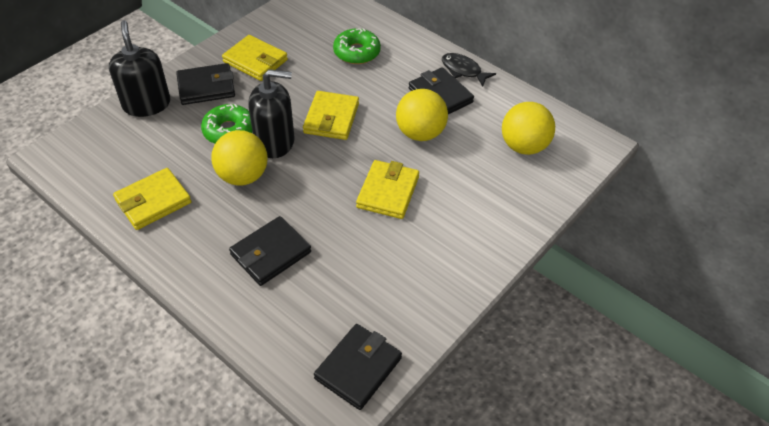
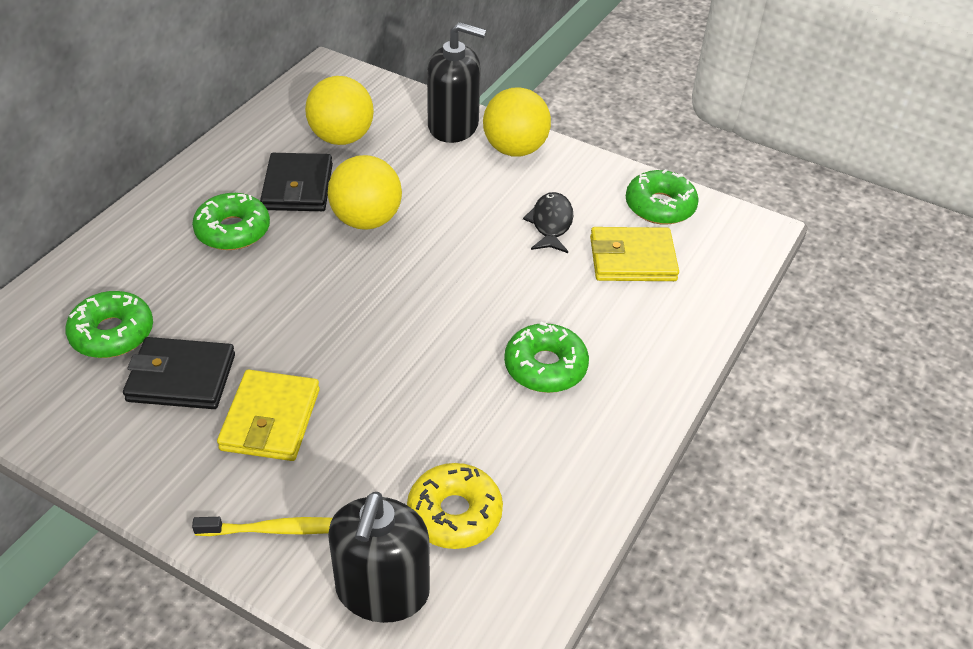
black wallet: 4 -> 2
green donut: 2 -> 4
yellow donut: 0 -> 1
yellow toothbrush: 0 -> 1
yellow wallet: 4 -> 2

